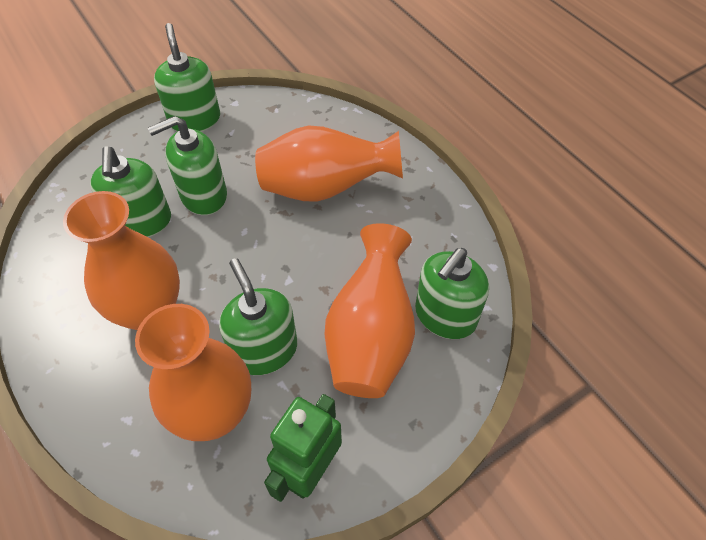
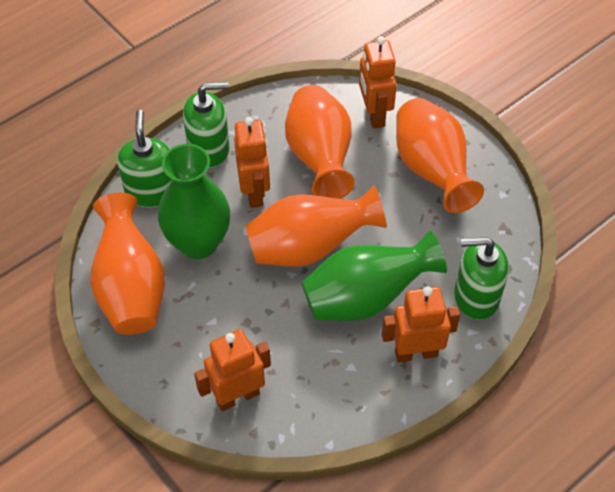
green robot: 1 -> 0
green soap dispenser: 5 -> 3
green vase: 0 -> 2
orange robot: 0 -> 4

